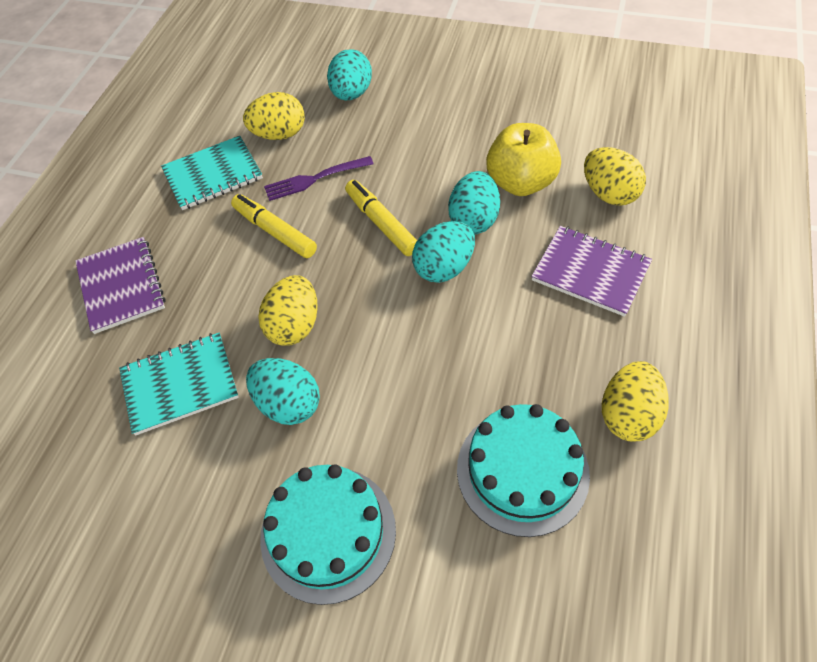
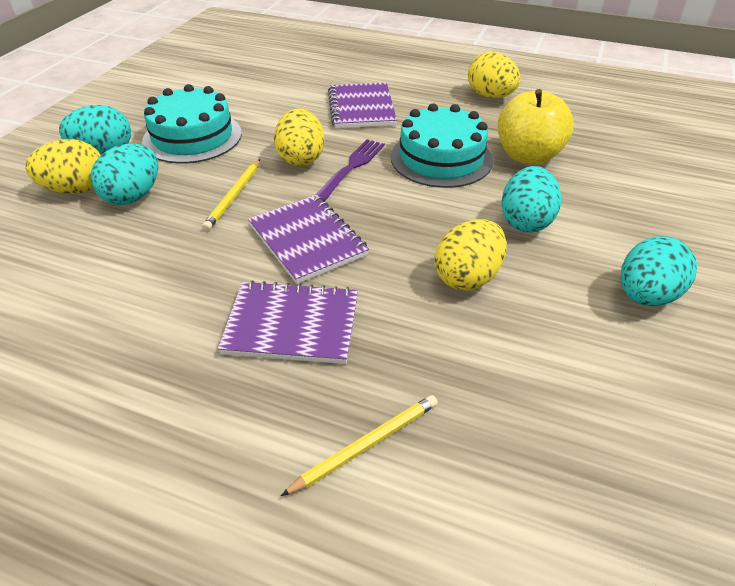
purple notebook: 2 -> 3
turquoise notebook: 2 -> 0
yellow marker: 2 -> 0
yellow pencil: 0 -> 2

